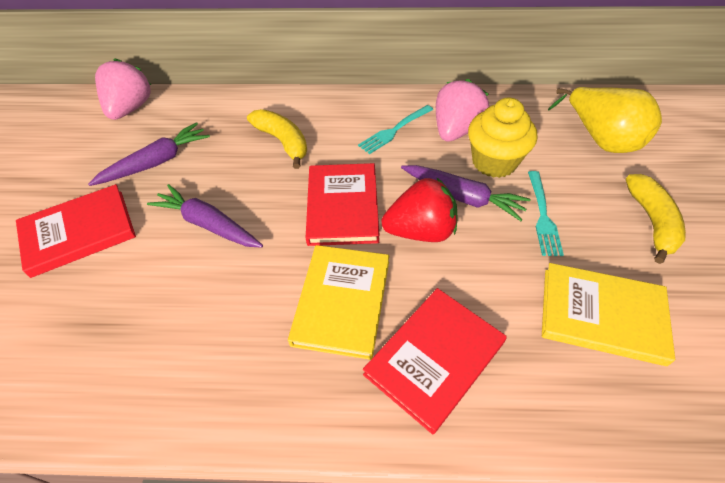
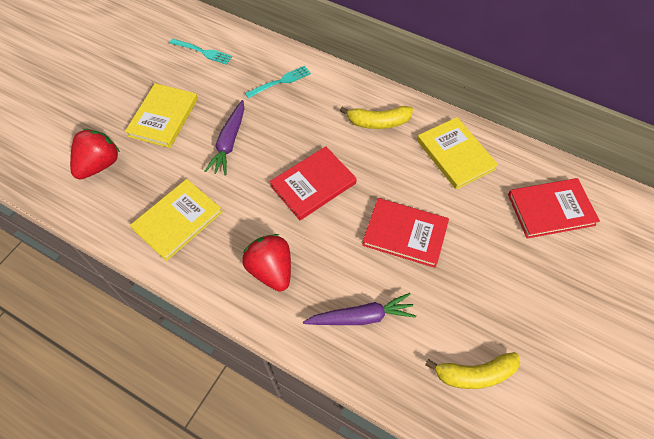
pink strawberry: 2 -> 0
purple carrot: 3 -> 2
red strawberry: 1 -> 2
yellow book: 2 -> 3
yellow cupcake: 1 -> 0
yellow pear: 1 -> 0

